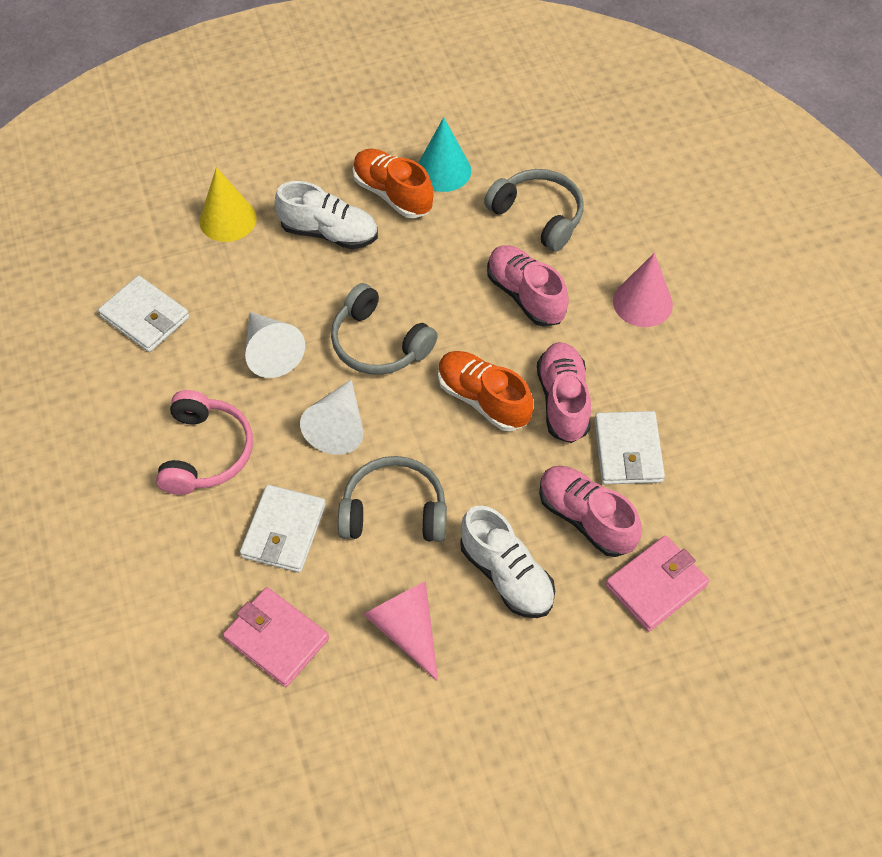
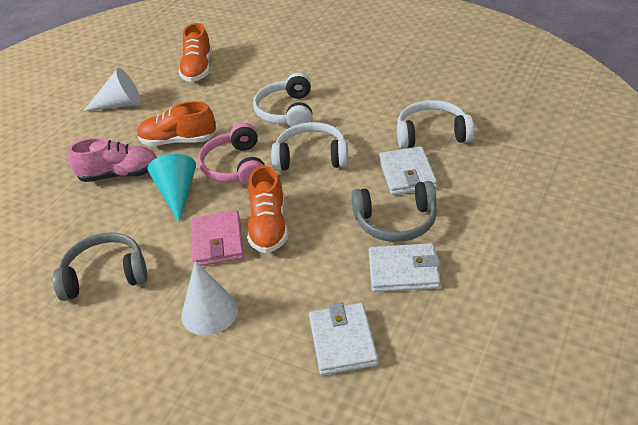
grey headphones: 3 -> 2
orange shoe: 2 -> 3
pink cone: 2 -> 0
pink shoe: 3 -> 1
pink wallet: 2 -> 1
white headphones: 0 -> 3
white shoe: 2 -> 0
yellow cone: 1 -> 0

